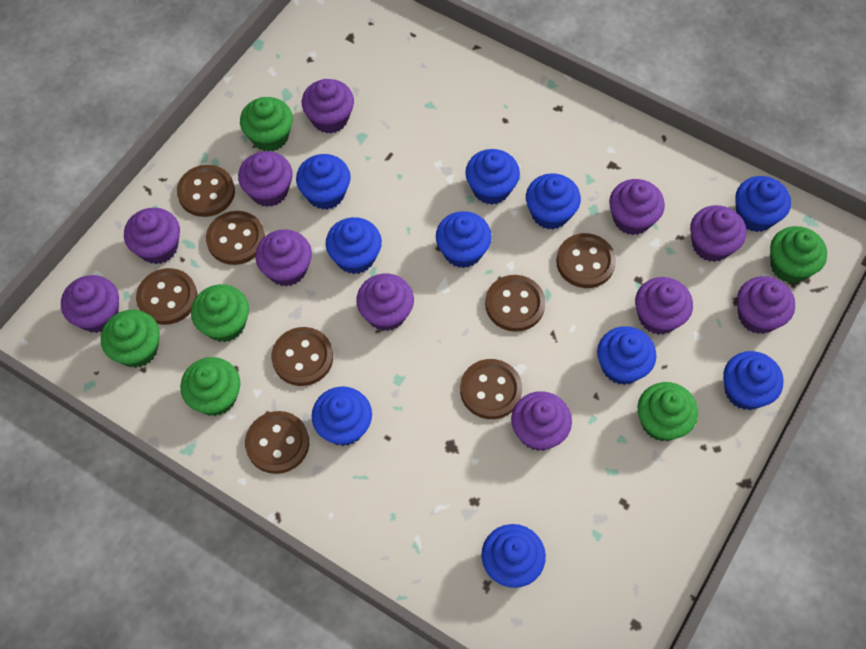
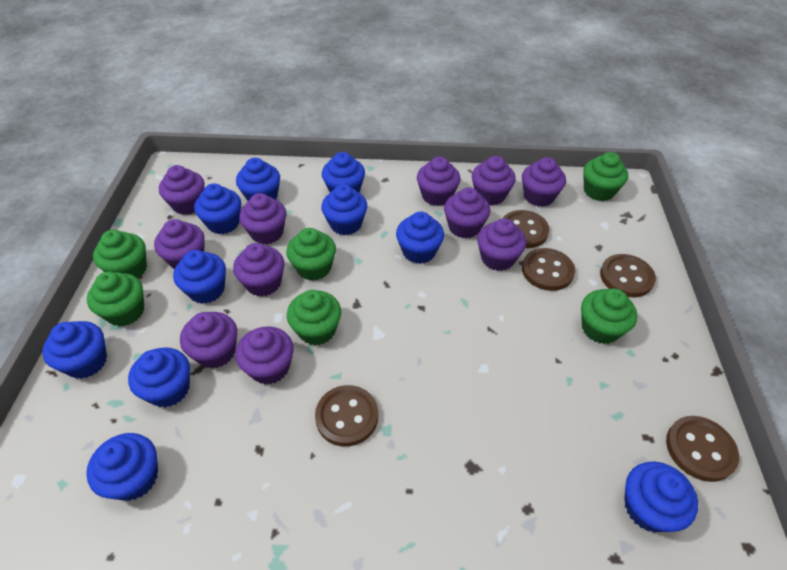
brown button: 8 -> 5

